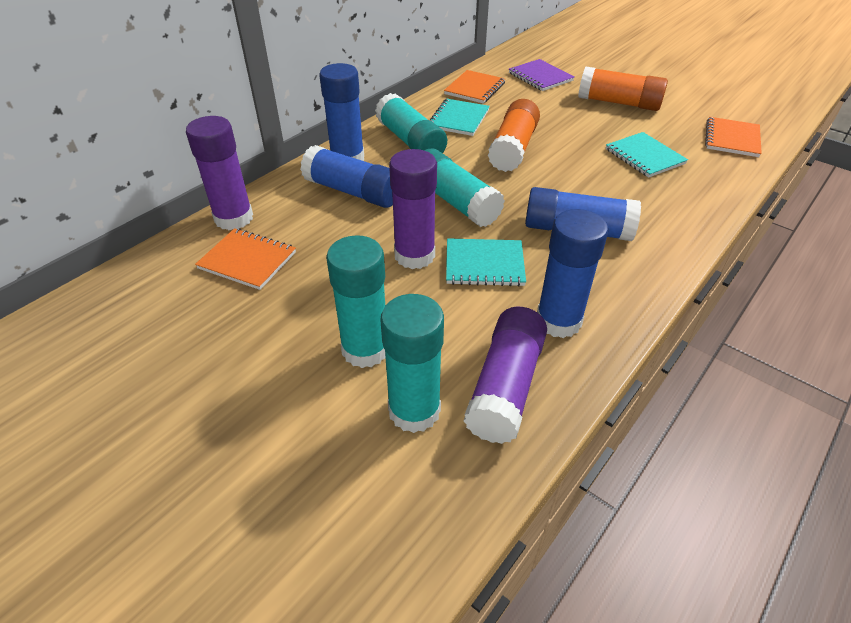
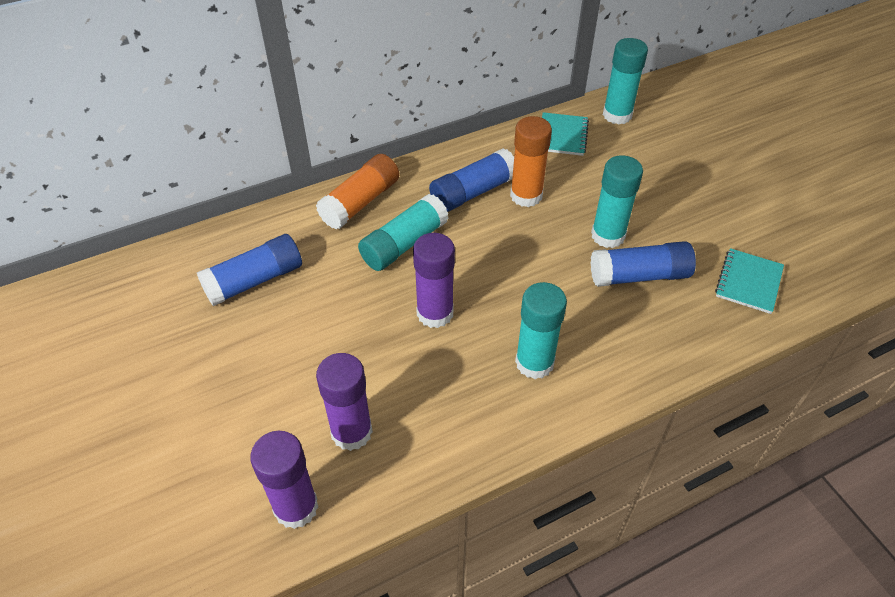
blue glue stick: 4 -> 3
orange notebook: 3 -> 0
purple notebook: 1 -> 0
turquoise notebook: 3 -> 2

